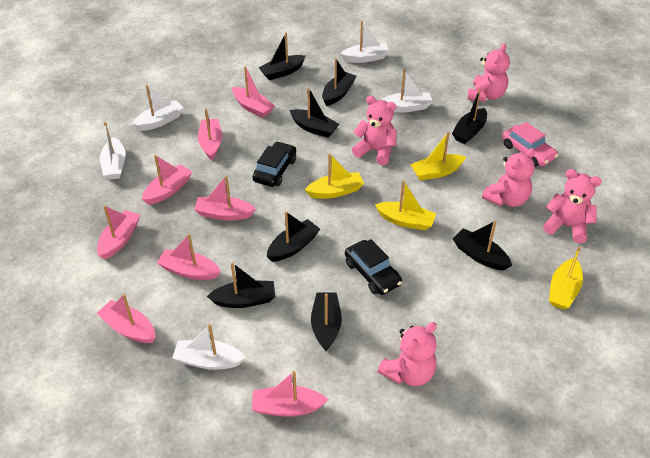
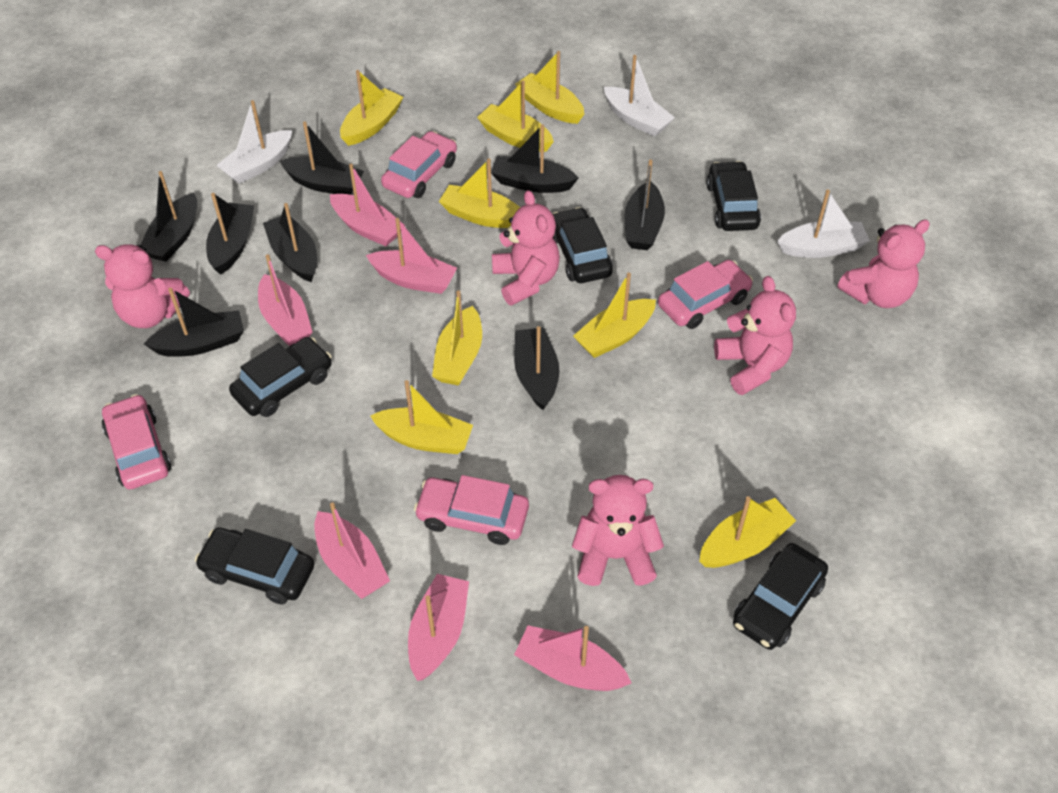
black car: 2 -> 5
pink boat: 8 -> 6
pink car: 1 -> 4
white boat: 5 -> 3
yellow boat: 4 -> 8

